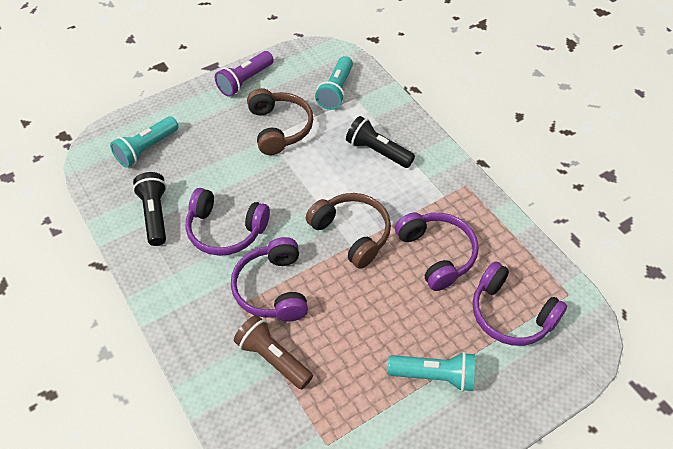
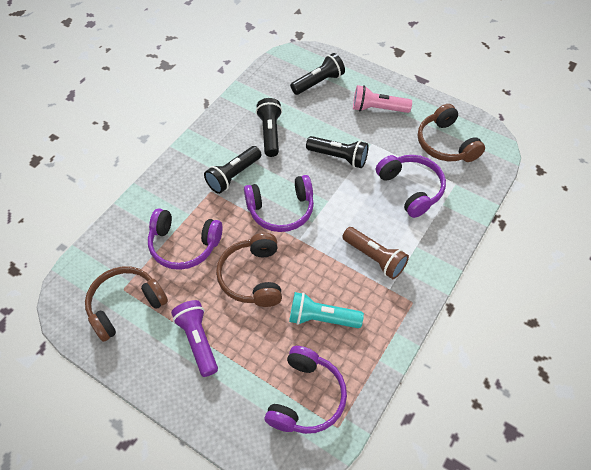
black flashlight: 2 -> 4
brown headphones: 2 -> 3
pink flashlight: 0 -> 1
turquoise flashlight: 3 -> 1

